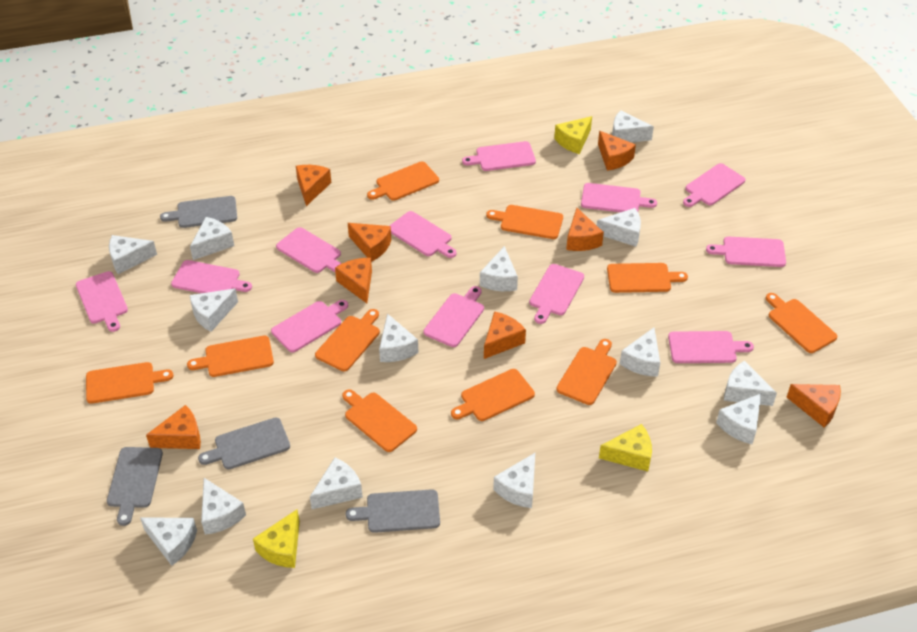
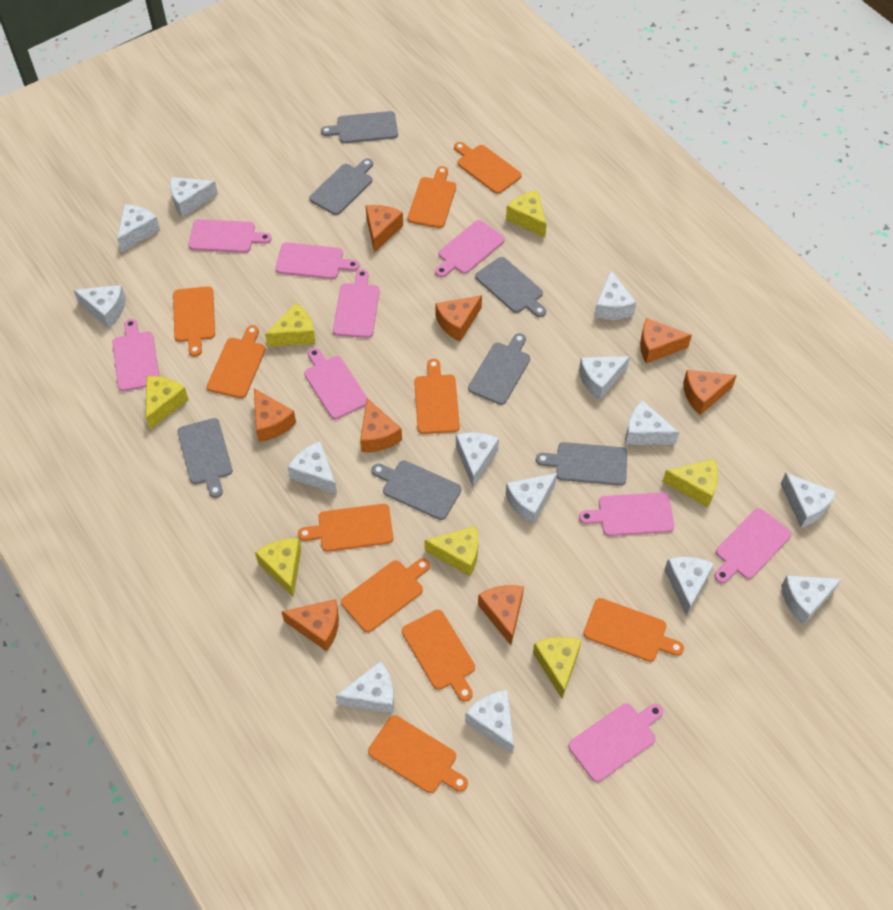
grey cutting board: 4 -> 7
pink cutting board: 12 -> 9
yellow cheese: 3 -> 7

